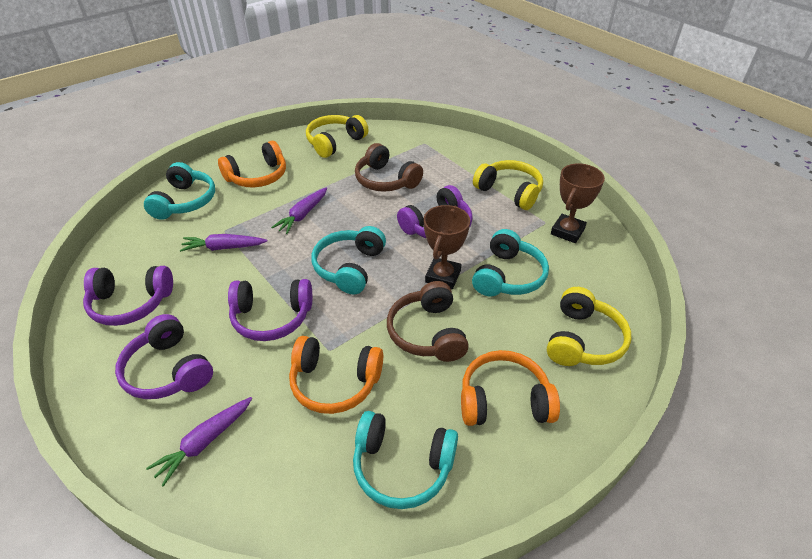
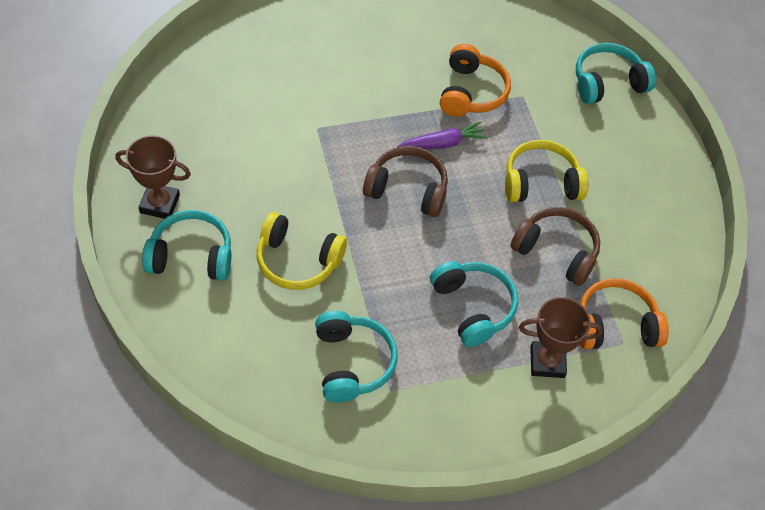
orange headphones: 3 -> 2
purple carrot: 3 -> 1
purple headphones: 4 -> 0
yellow headphones: 3 -> 2

